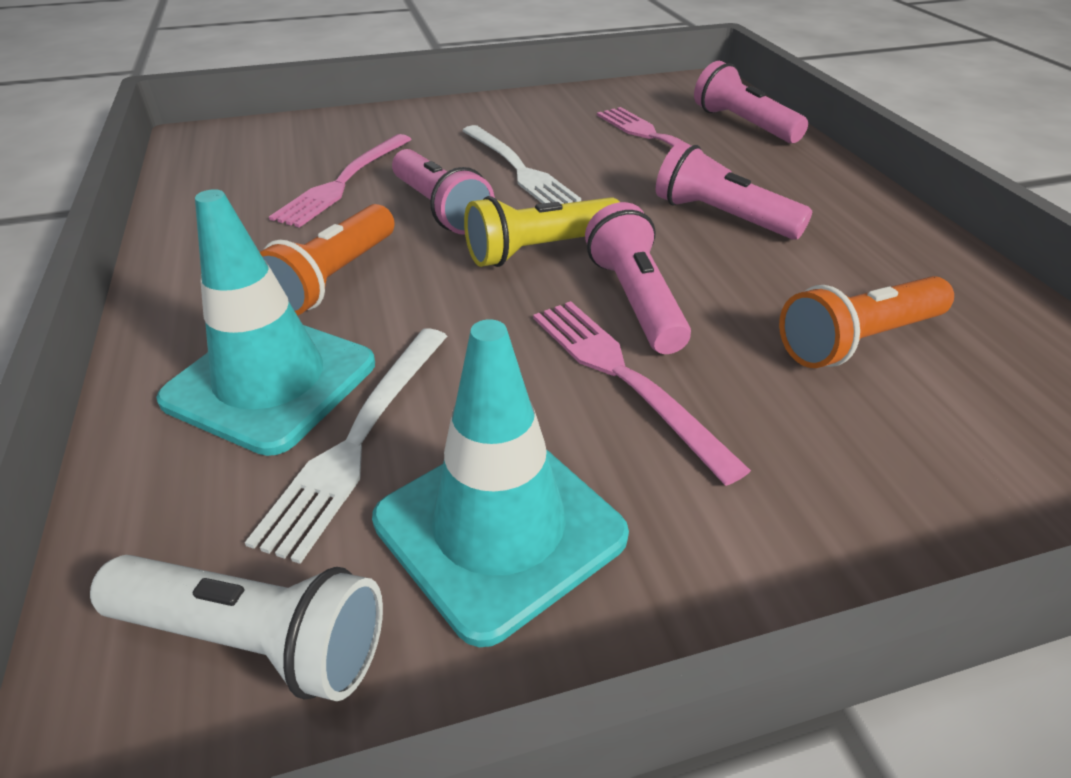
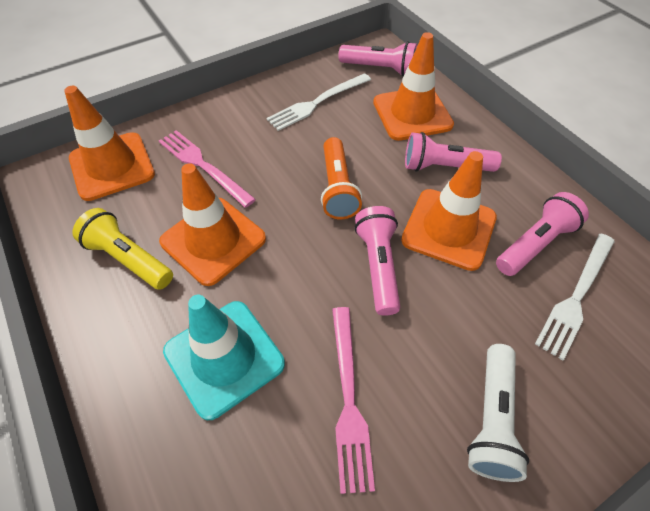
orange flashlight: 2 -> 1
orange traffic cone: 0 -> 4
pink fork: 3 -> 2
turquoise traffic cone: 2 -> 1

